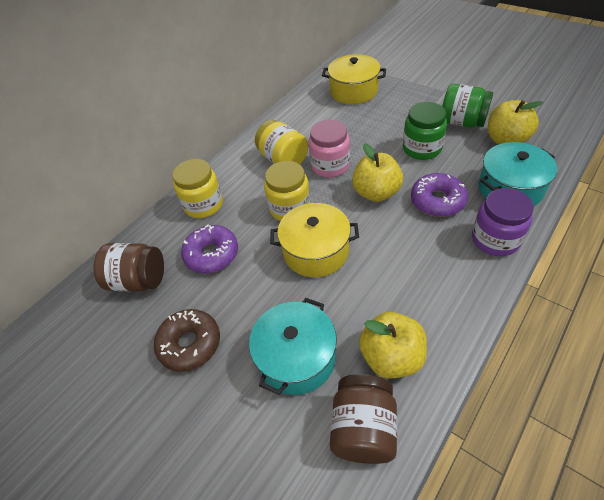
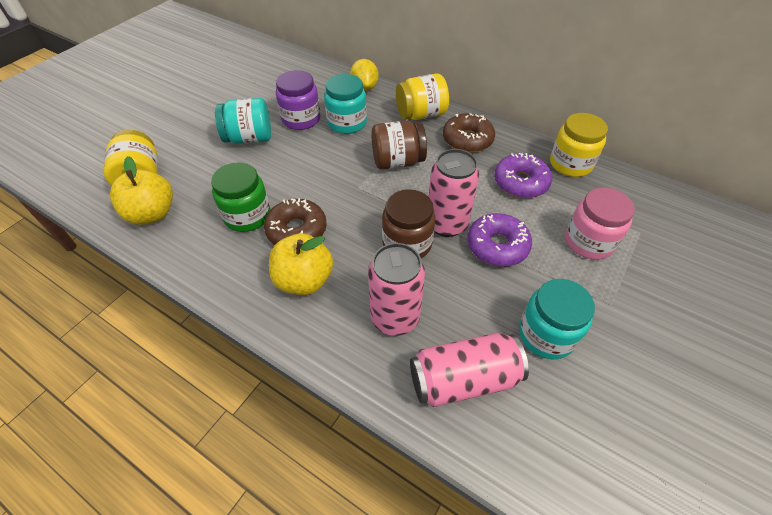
brown donut: 1 -> 2
green jar: 2 -> 1
pink can: 0 -> 3
turquoise jar: 0 -> 3
turquoise pot: 2 -> 0
yellow apple: 3 -> 2
yellow lemon: 0 -> 1
yellow pot: 2 -> 0

